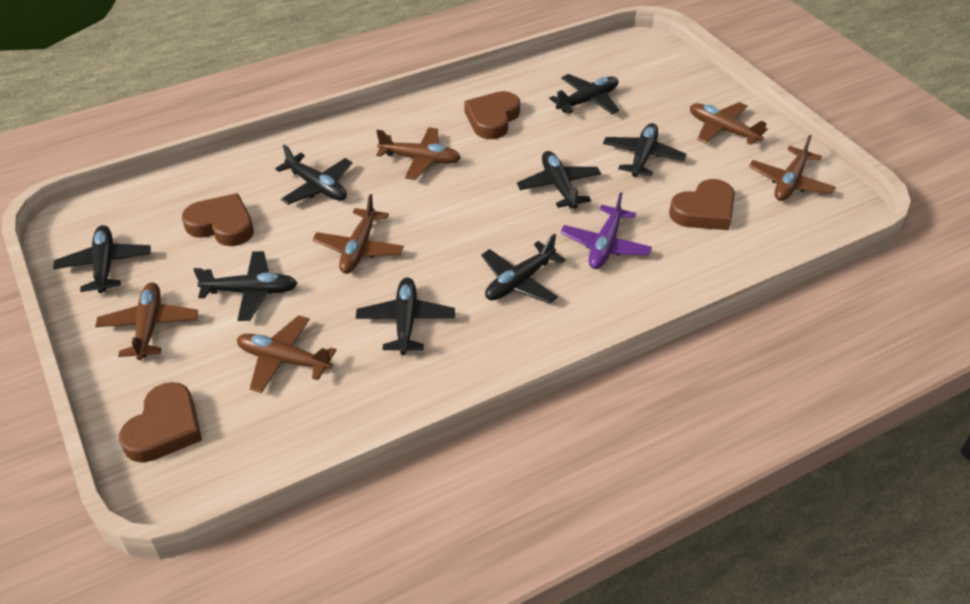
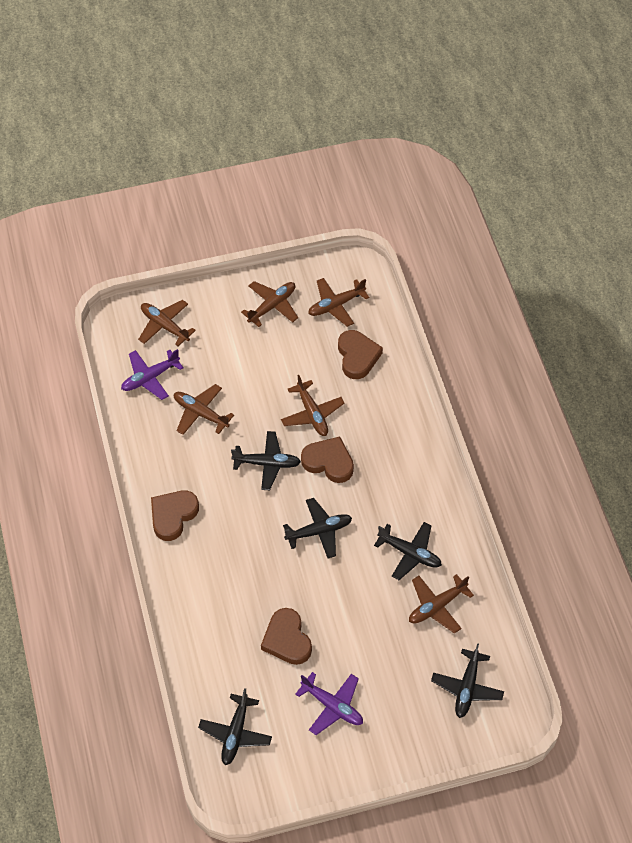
black plane: 8 -> 5
purple plane: 1 -> 2

